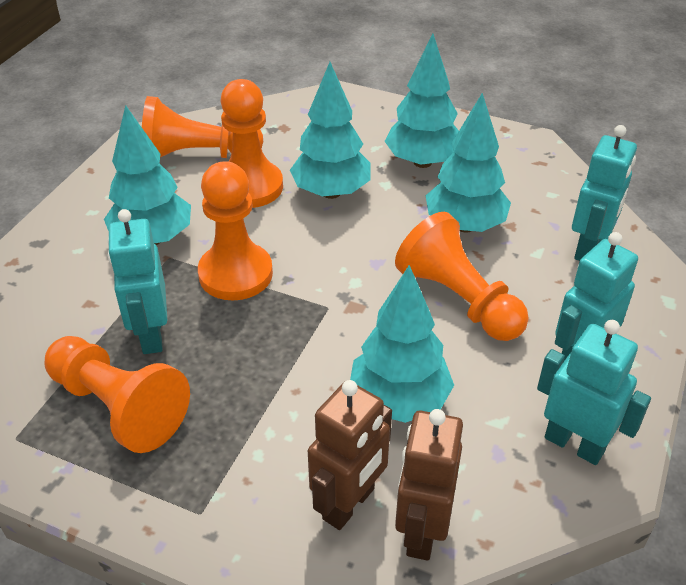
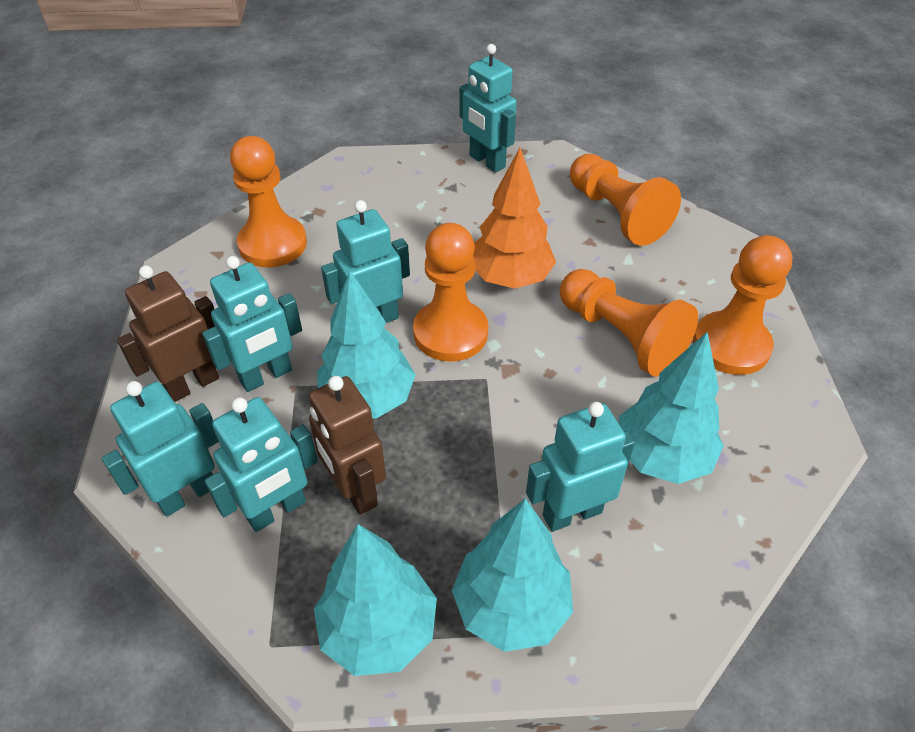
orange tree: 0 -> 1
turquoise robot: 4 -> 6
turquoise tree: 5 -> 4

